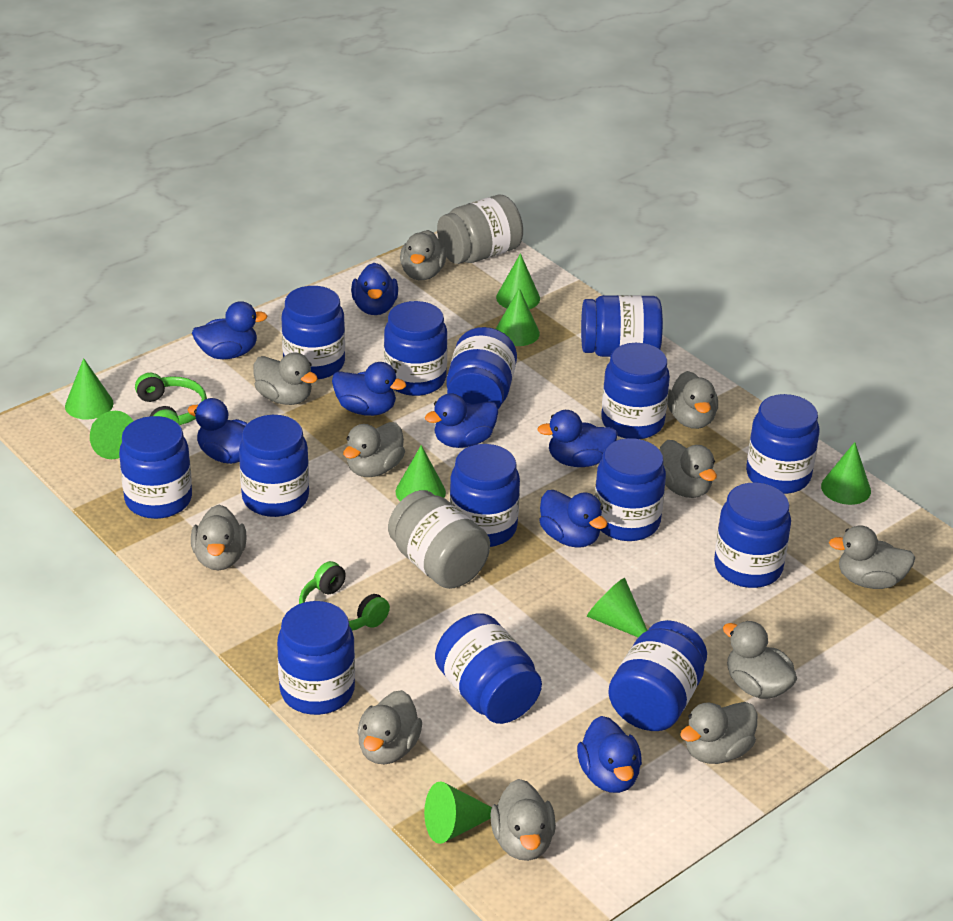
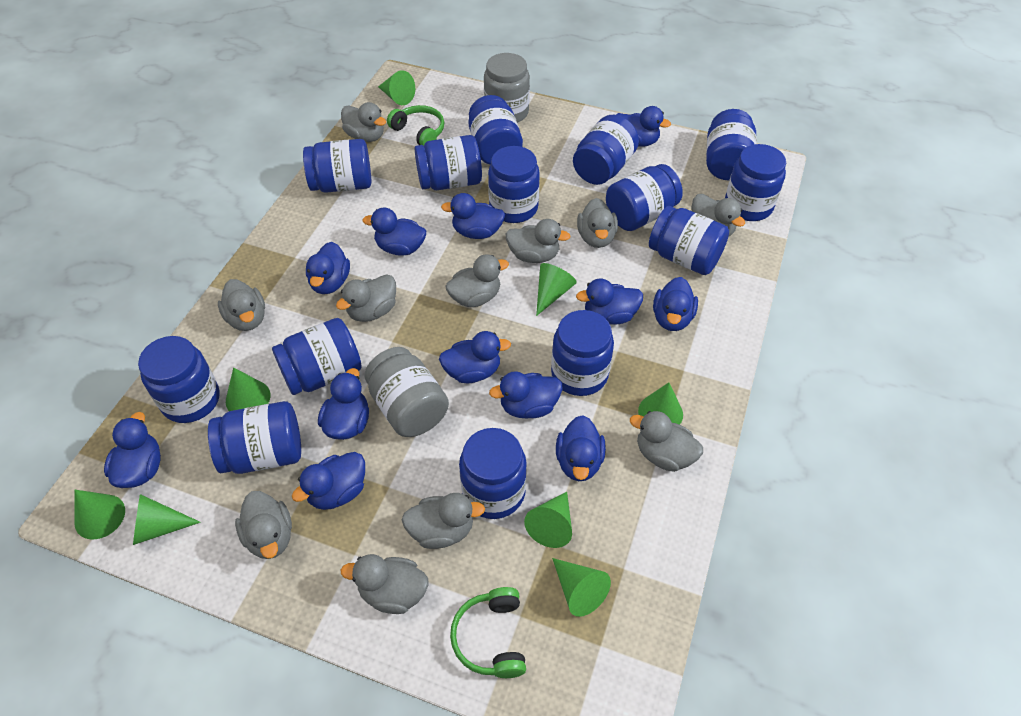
blue duck: 8 -> 12

